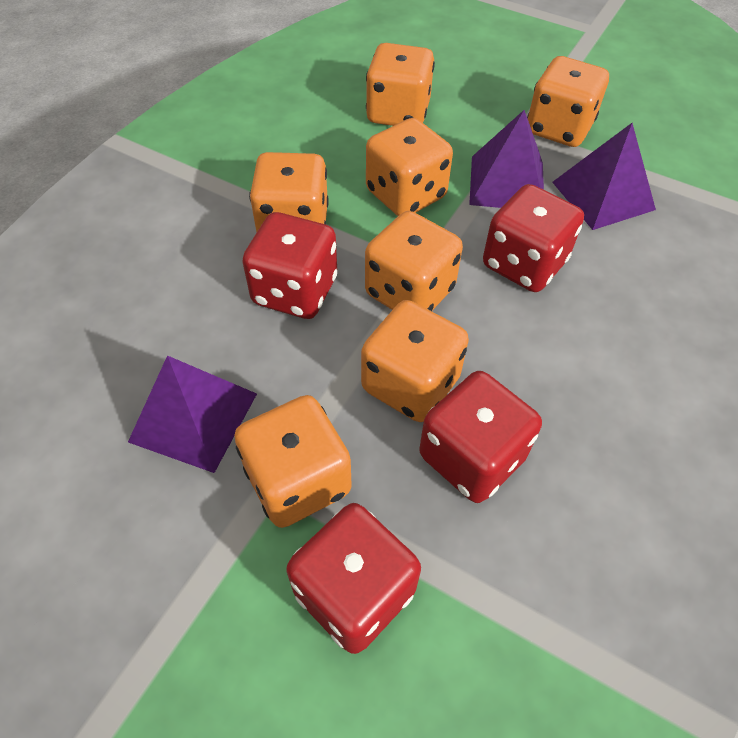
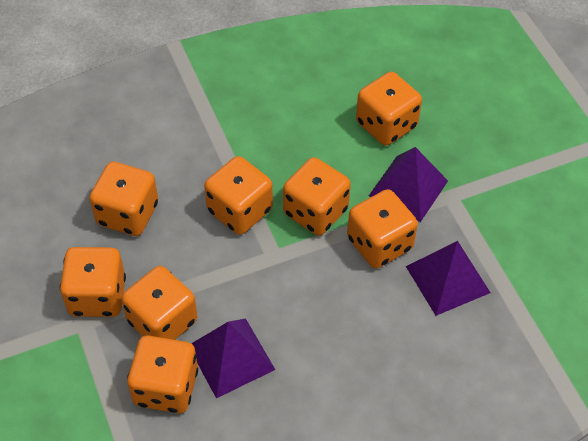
orange dice: 7 -> 8
red dice: 4 -> 0

